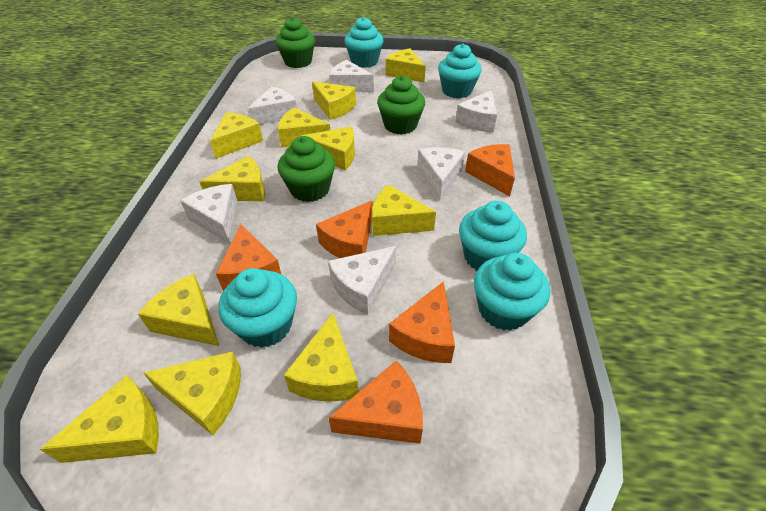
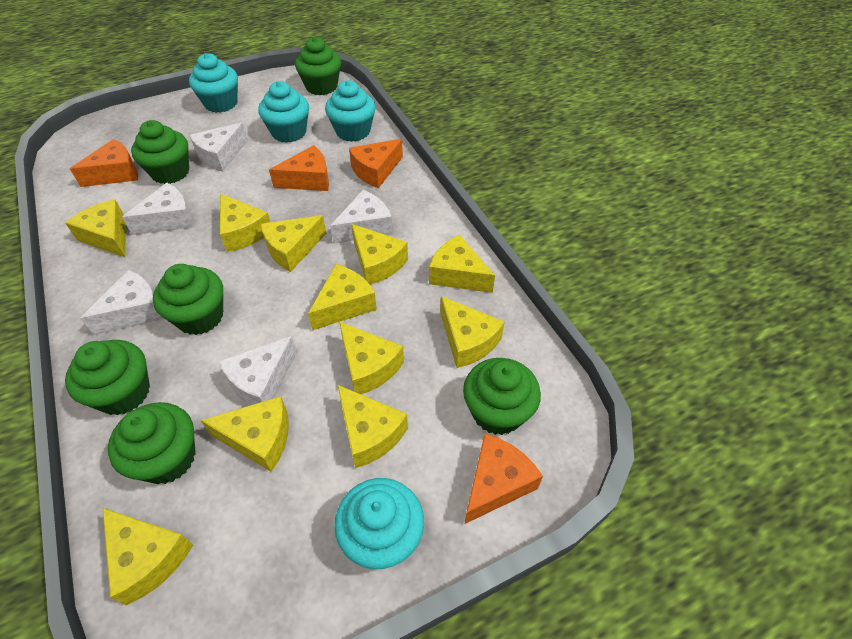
green cupcake: 3 -> 6
orange cheese: 5 -> 4
turquoise cupcake: 5 -> 4
white cheese: 6 -> 5

